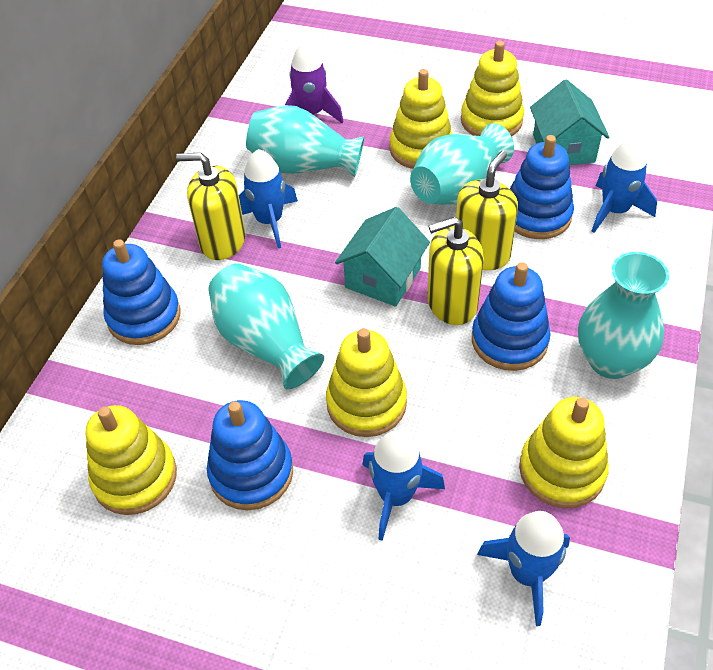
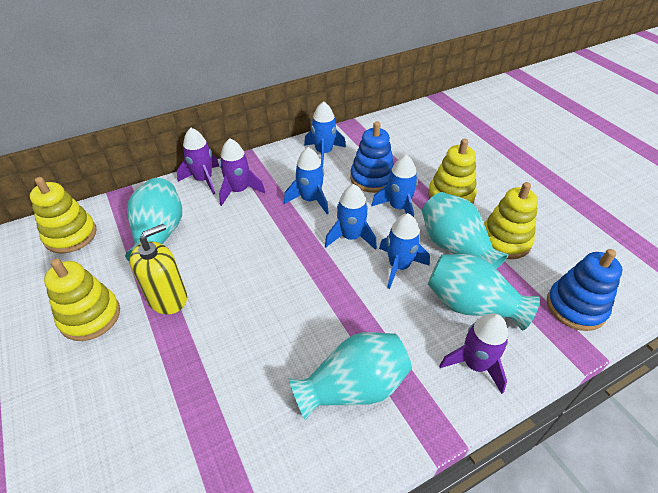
blue rocket: 4 -> 5
blue stacking toy: 4 -> 2
purple rocket: 1 -> 3
turquoise house: 2 -> 0
yellow soap dispenser: 3 -> 1
yellow stacking toy: 5 -> 4

